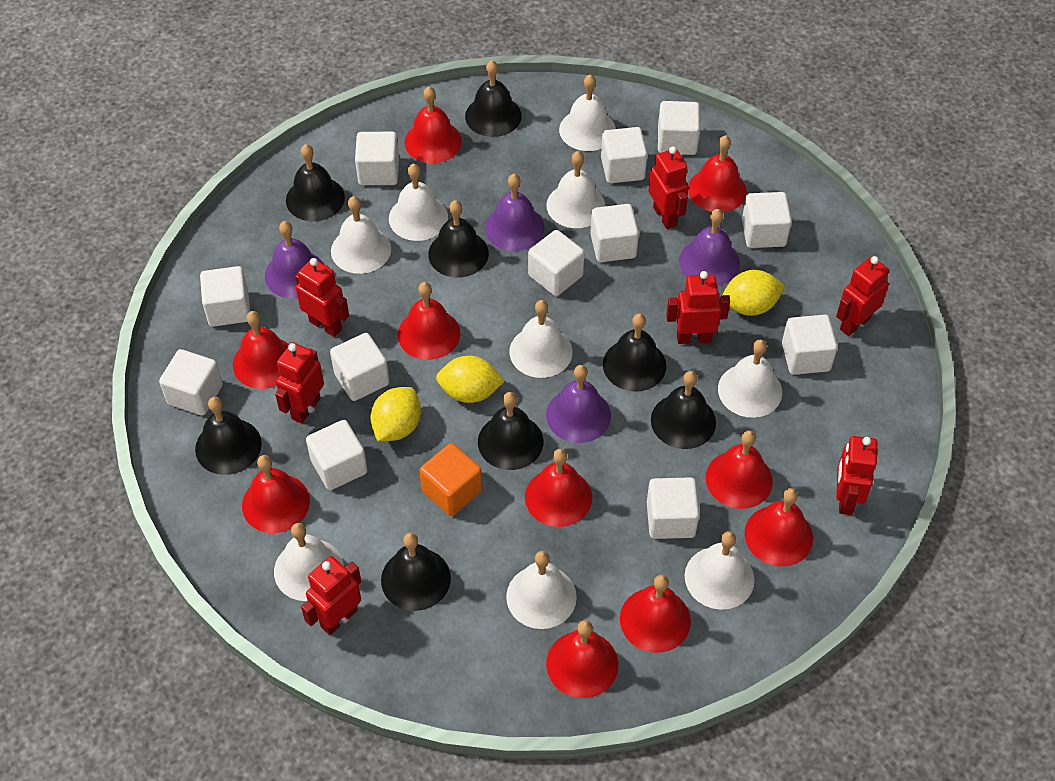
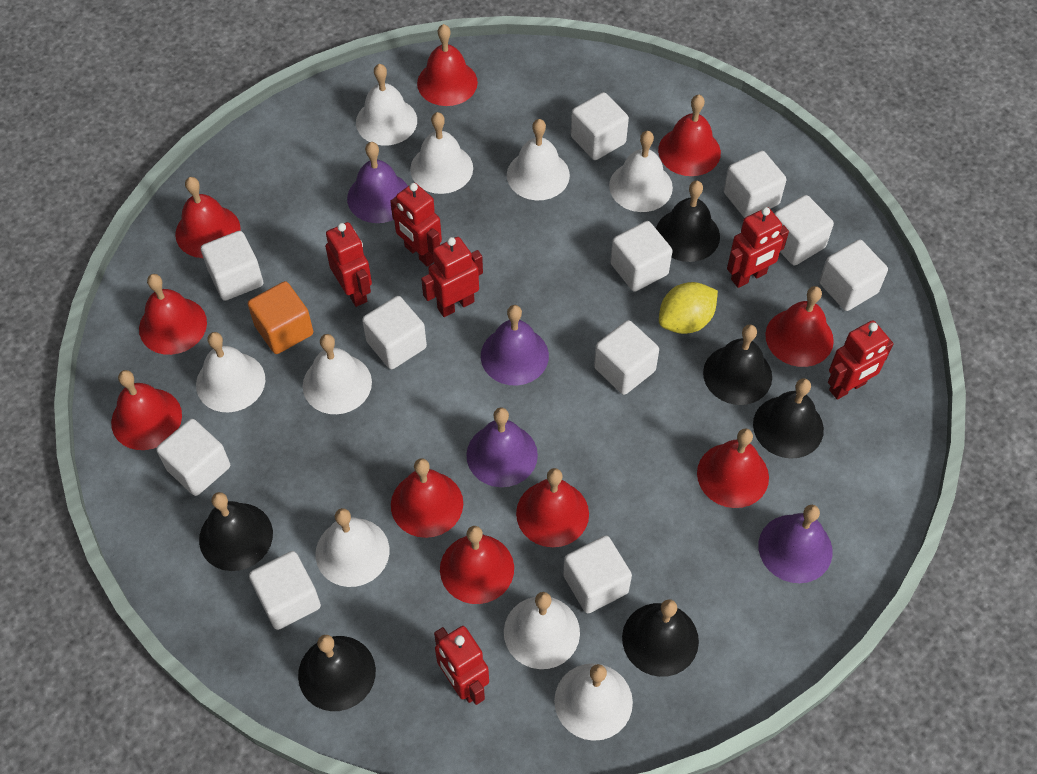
black bell: 8 -> 6
red robot: 7 -> 6
white cube: 12 -> 11
yellow lemon: 3 -> 1

